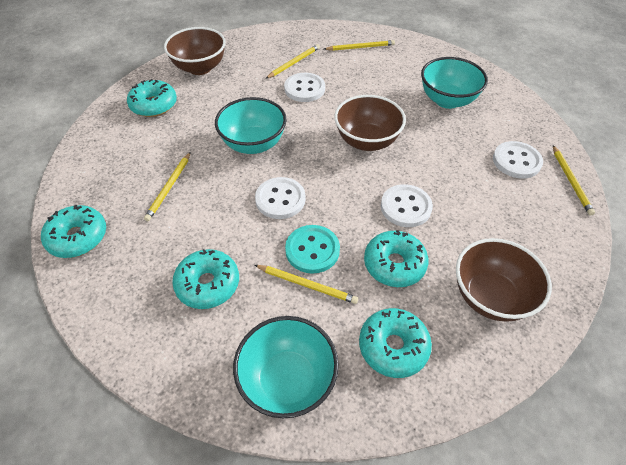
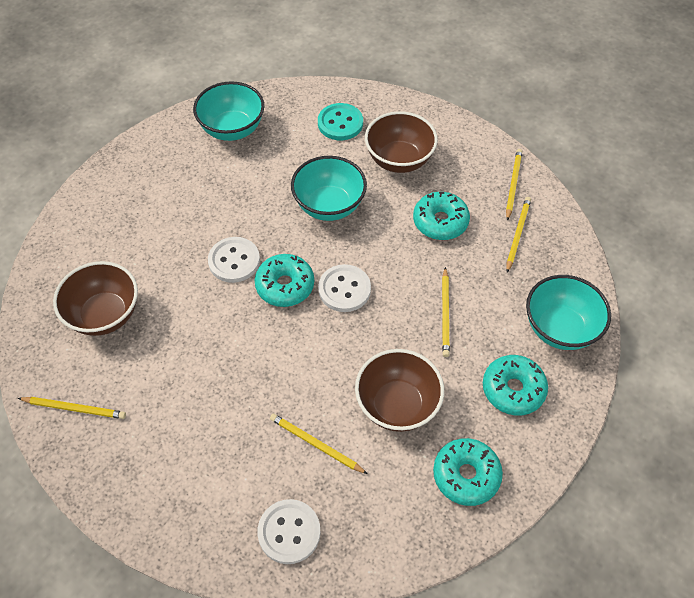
turquoise donut: 5 -> 4
white button: 4 -> 3

